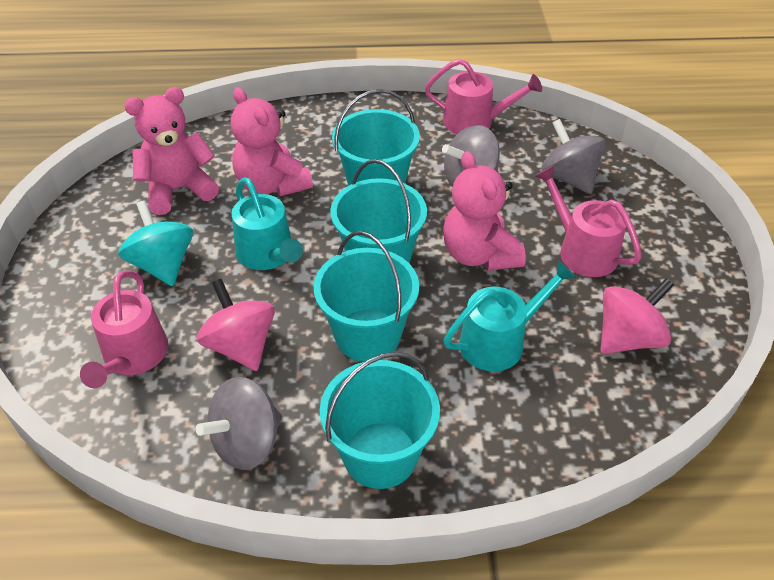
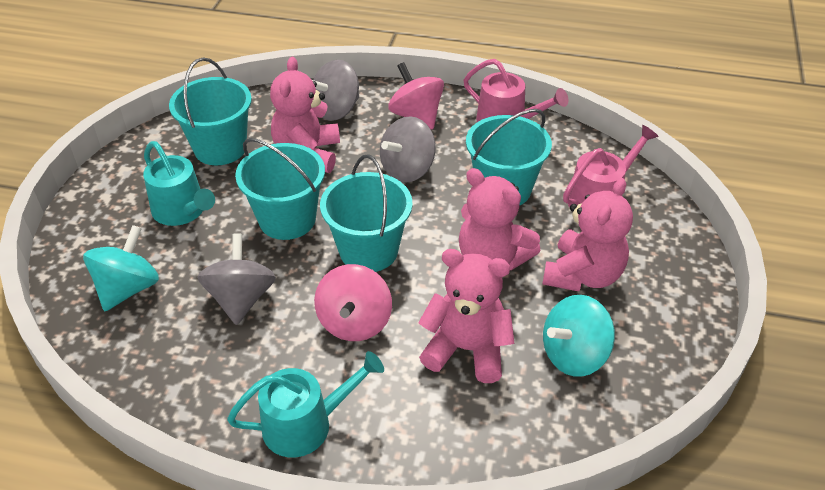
pink teddy bear: 3 -> 4
pink watering can: 3 -> 2
turquoise spinning top: 1 -> 2

